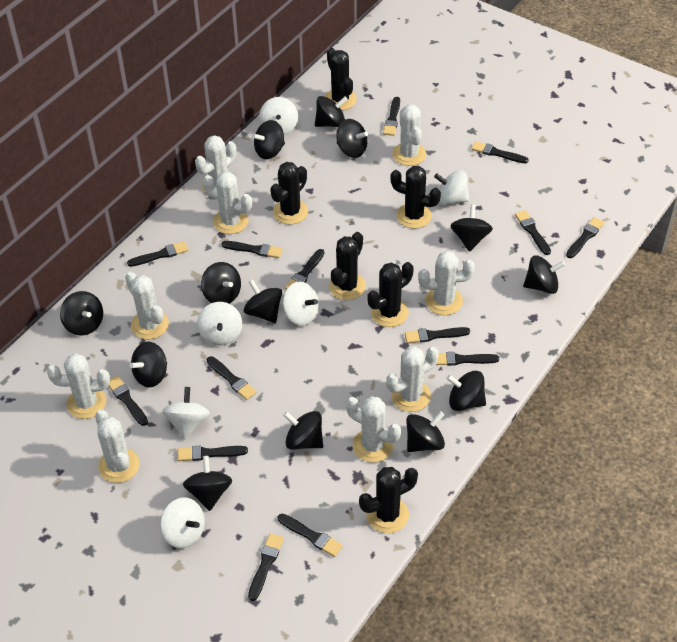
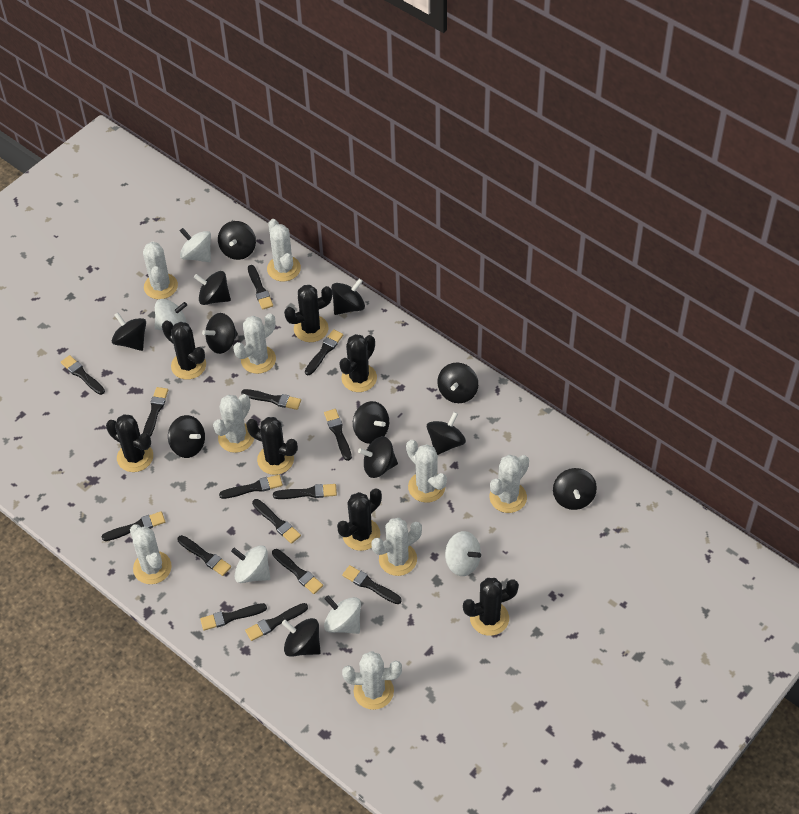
black brush: 14 -> 15
black cactus: 6 -> 7
black spinning top: 13 -> 12
white spinning top: 6 -> 5

